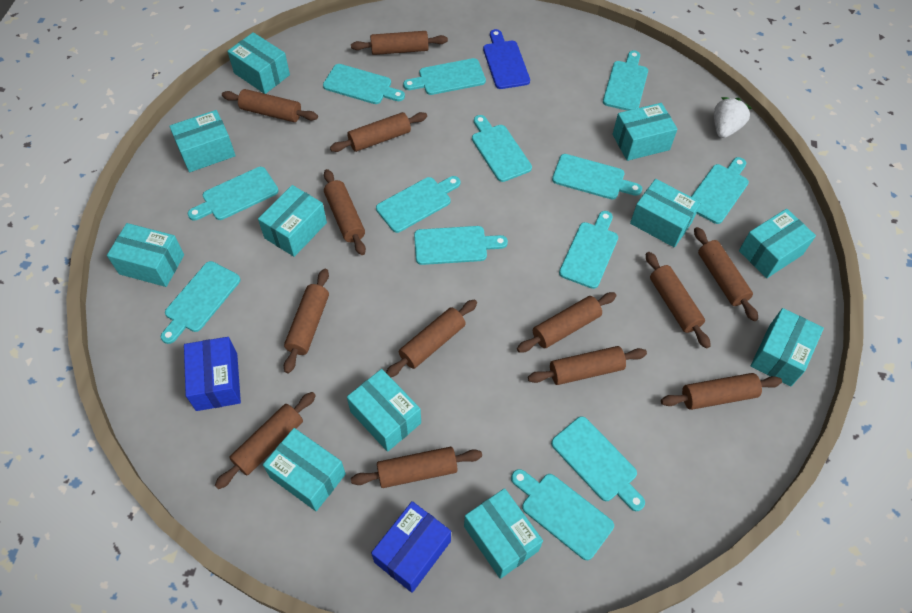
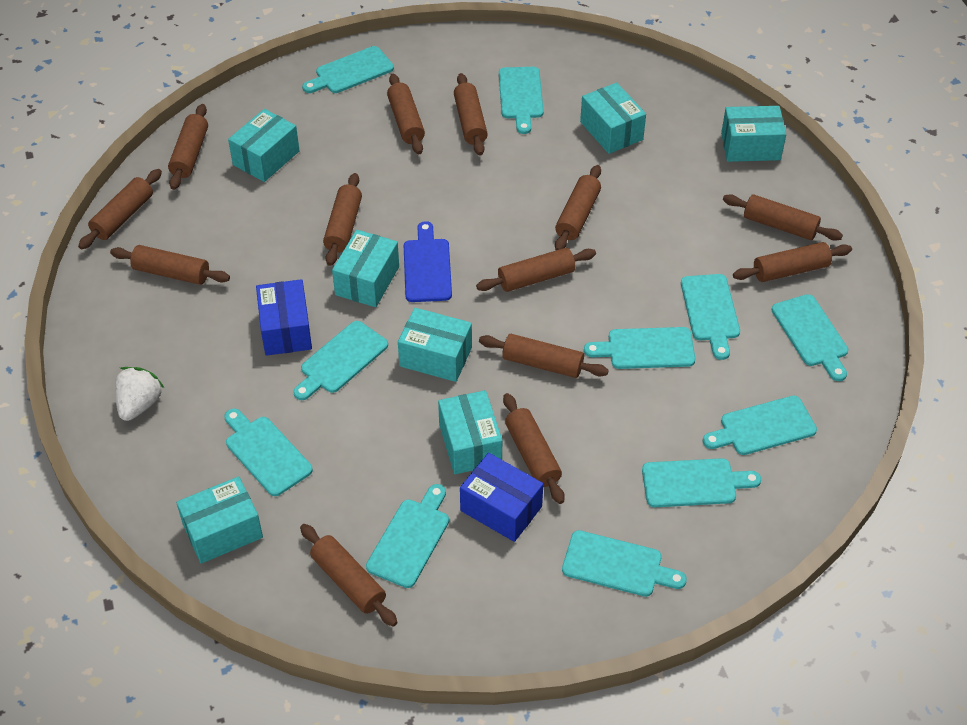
turquoise box: 11 -> 7
turquoise cutting board: 13 -> 11

